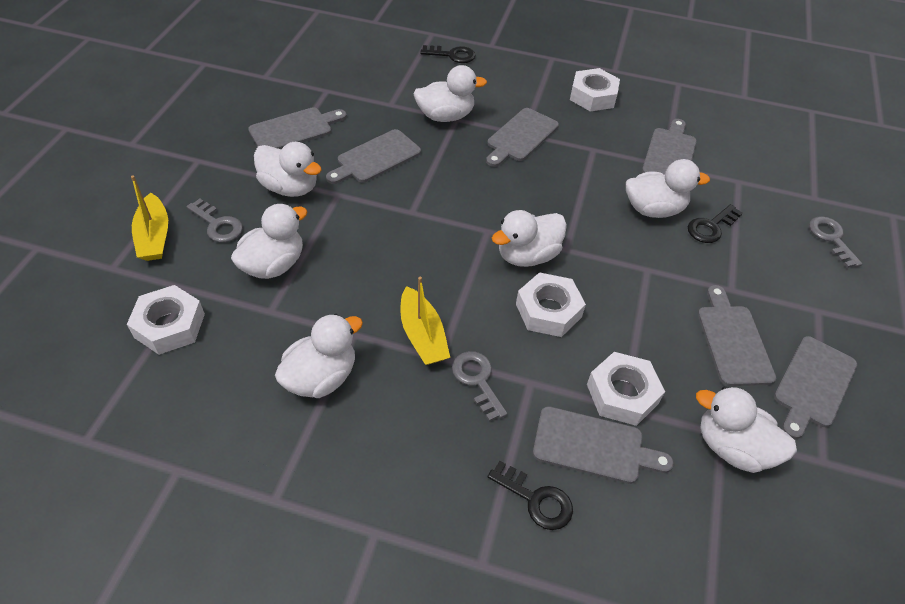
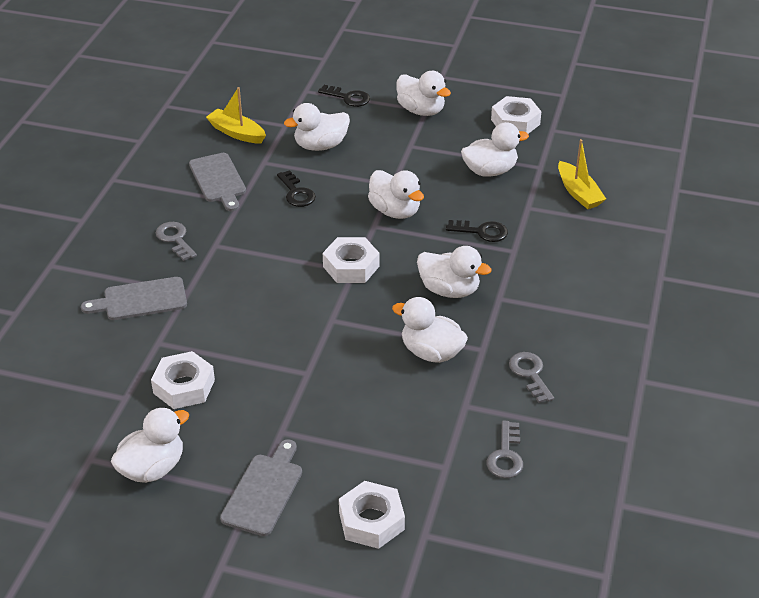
grey cutting board: 7 -> 3

